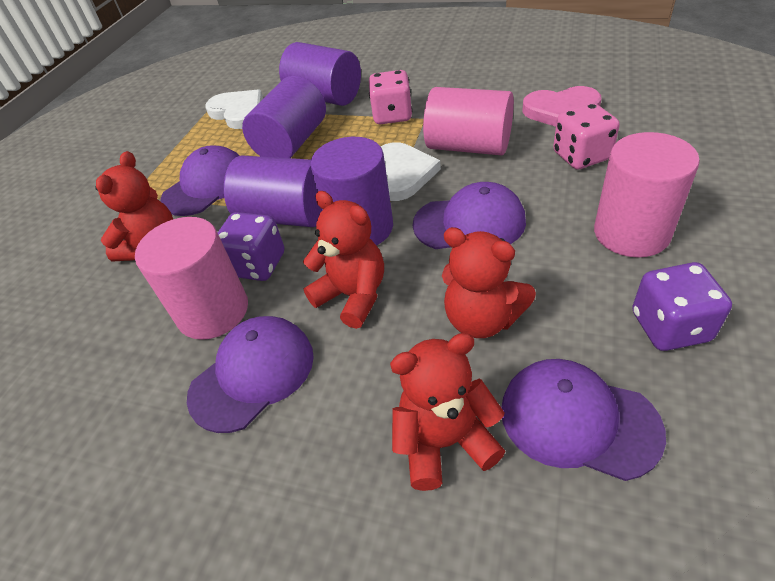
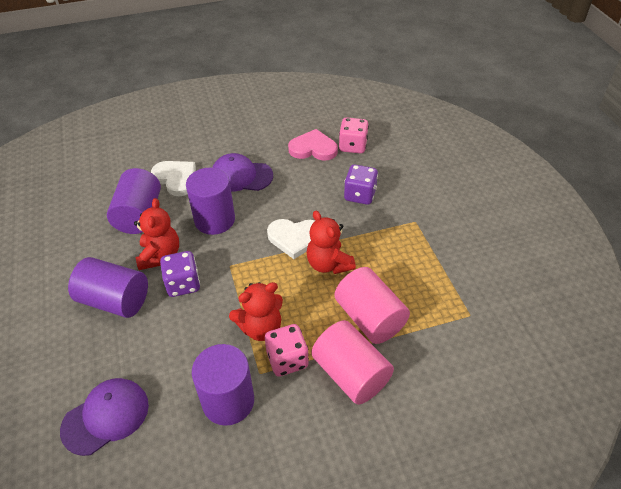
pink cylinder: 3 -> 2
purple cap: 4 -> 2
red teddy bear: 4 -> 3

